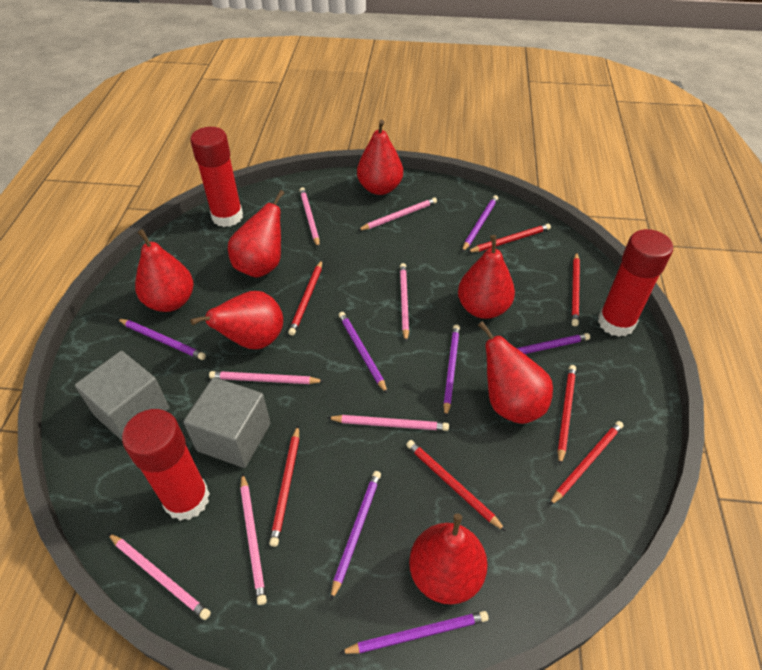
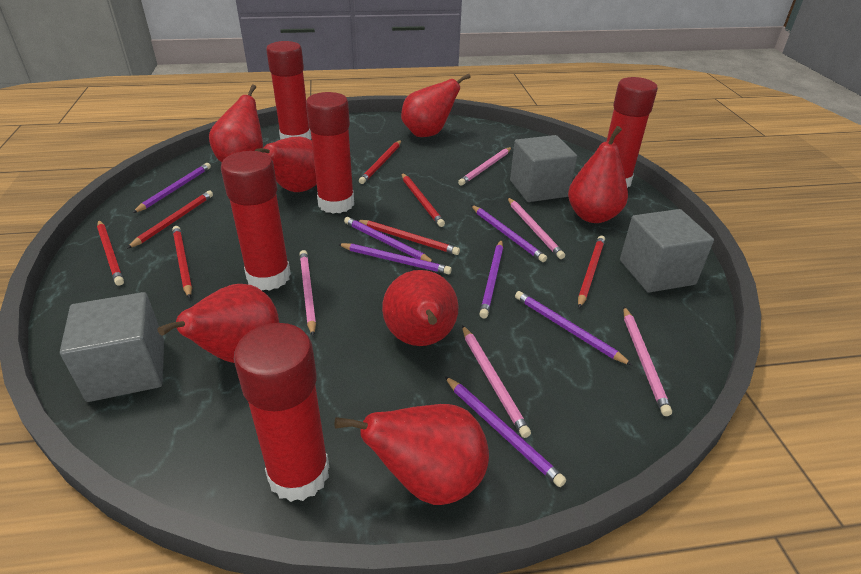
grey cube: 2 -> 3
pink pencil: 7 -> 5
red glue stick: 3 -> 5

